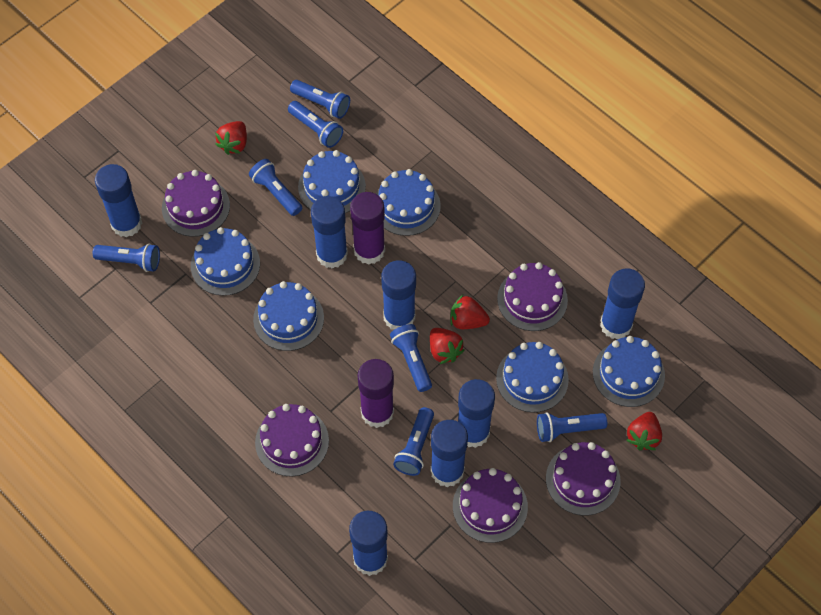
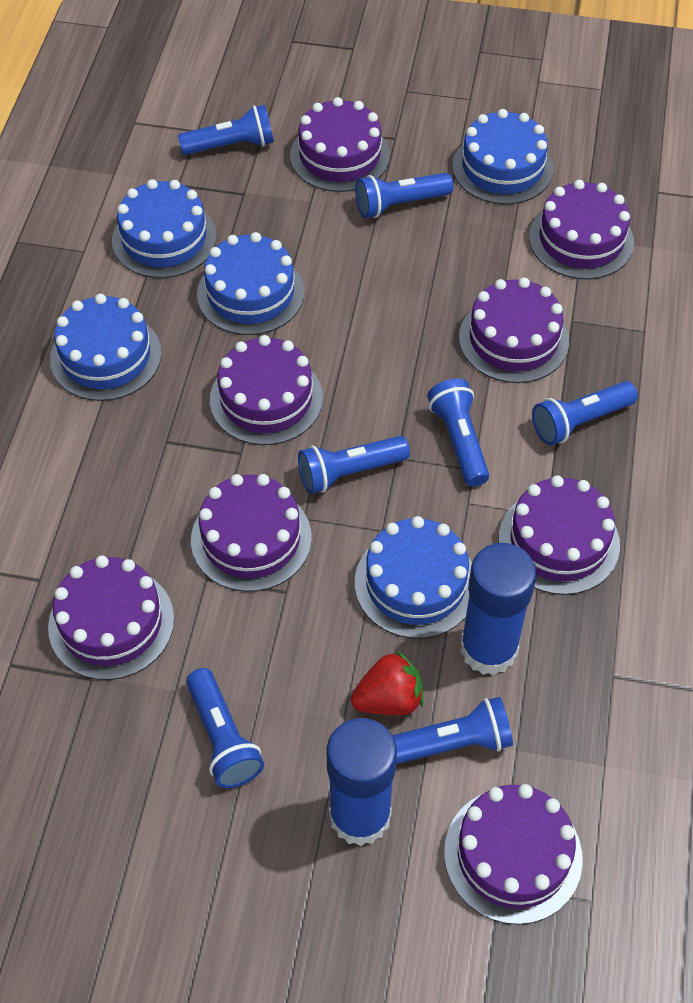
blue cake: 6 -> 5
blue glue stick: 7 -> 2
purple cake: 5 -> 8
purple glue stick: 2 -> 0
red strawberry: 4 -> 1

